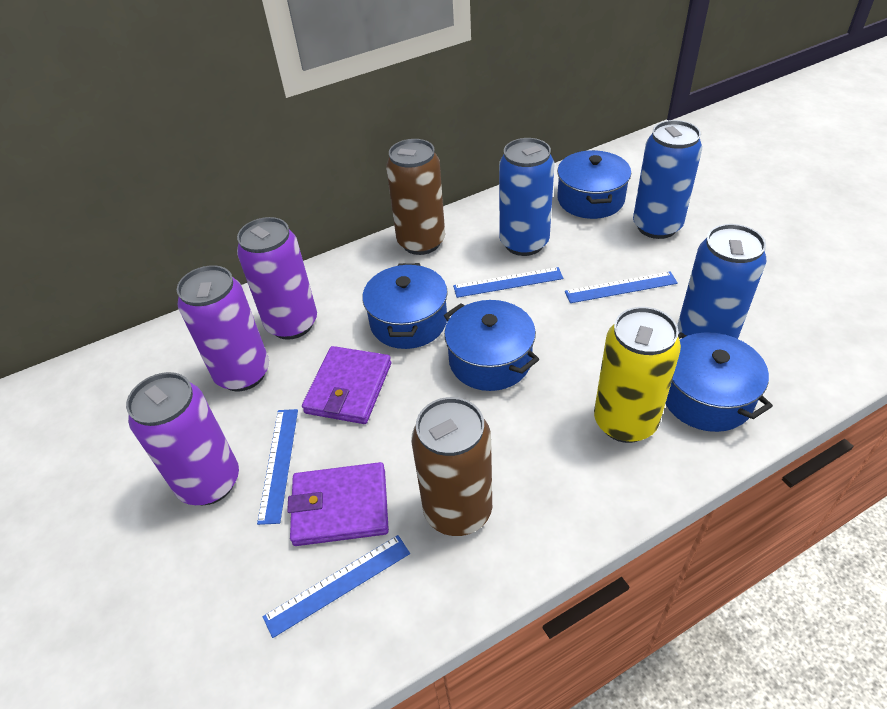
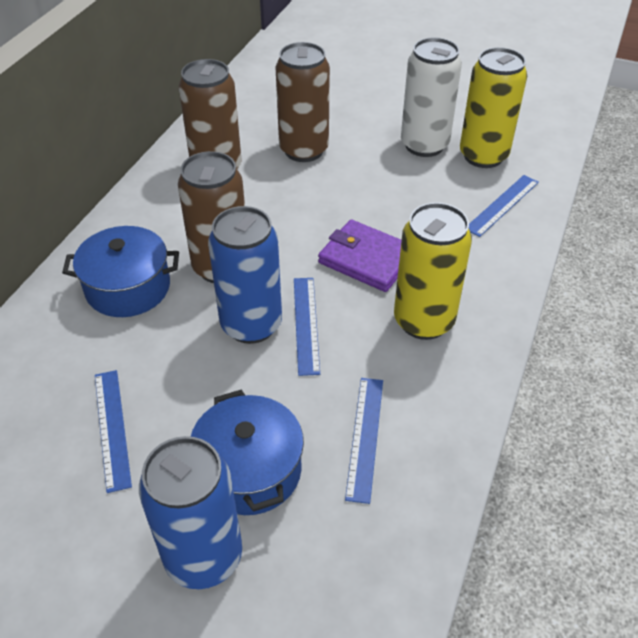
blue can: 3 -> 2
blue pot: 4 -> 2
brown can: 2 -> 3
purple can: 3 -> 0
purple wallet: 2 -> 1
white can: 0 -> 1
yellow can: 1 -> 2

